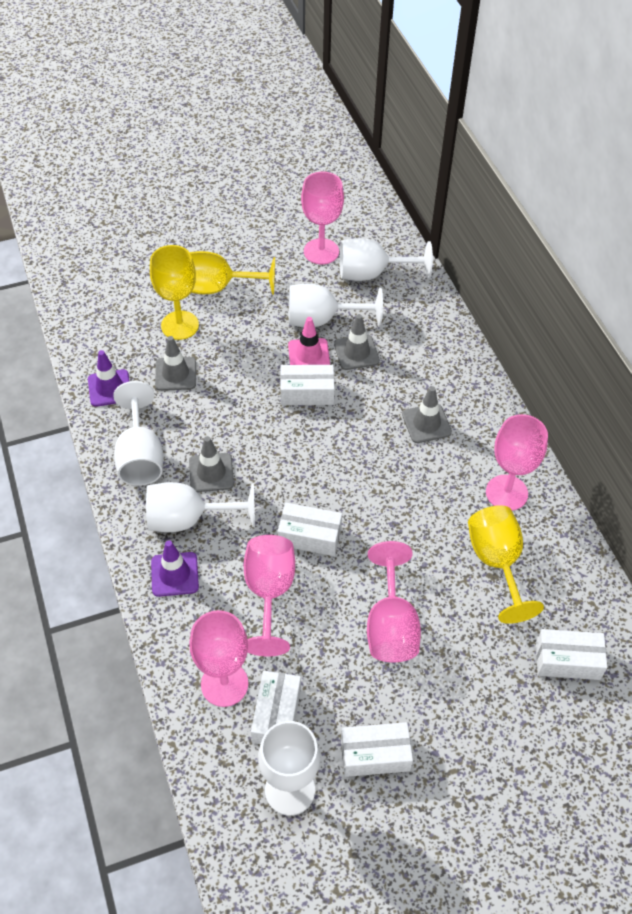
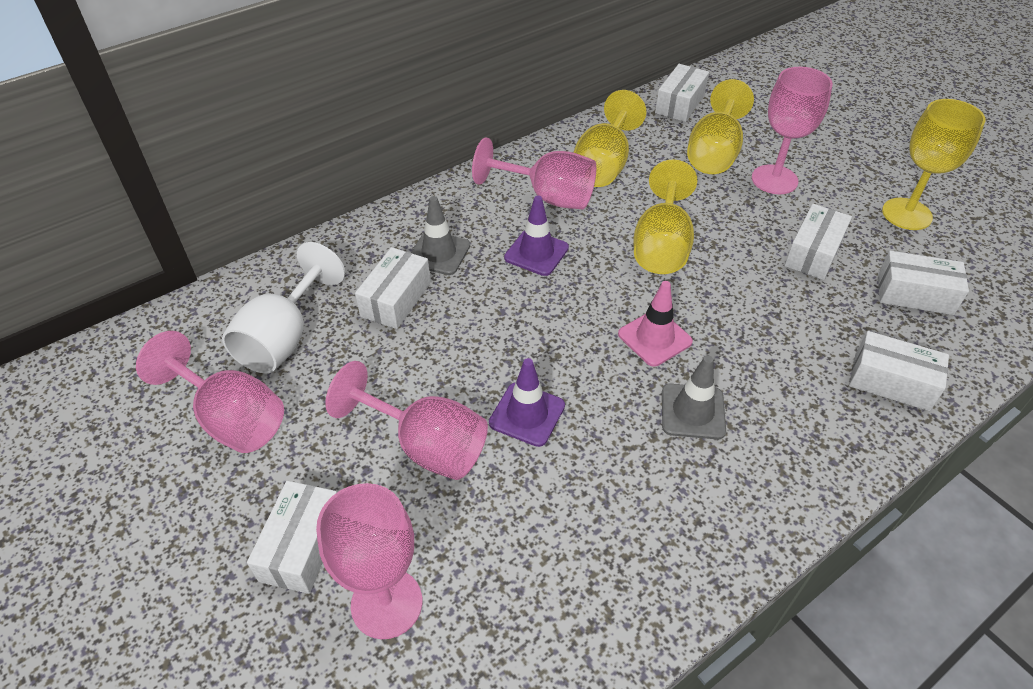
grey traffic cone: 4 -> 2
white box: 5 -> 6
white goblet: 5 -> 1
yellow goblet: 3 -> 4

